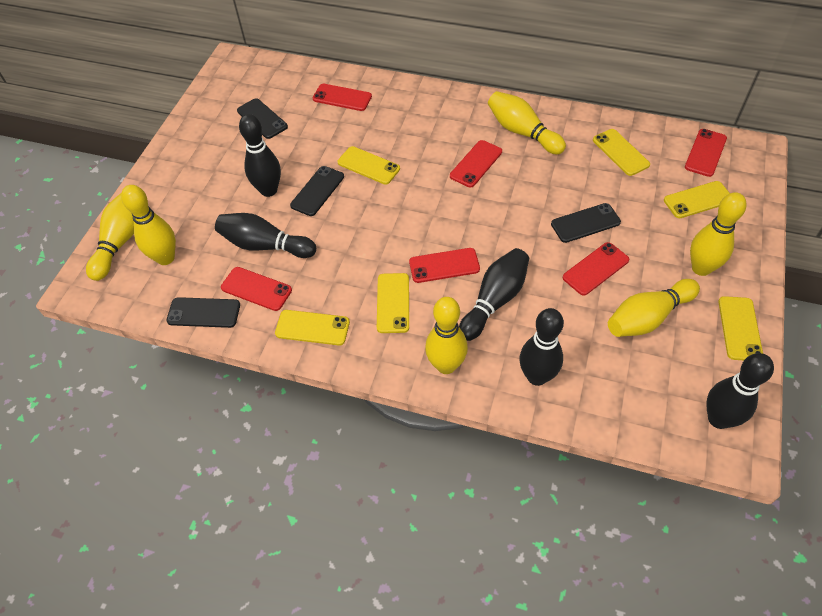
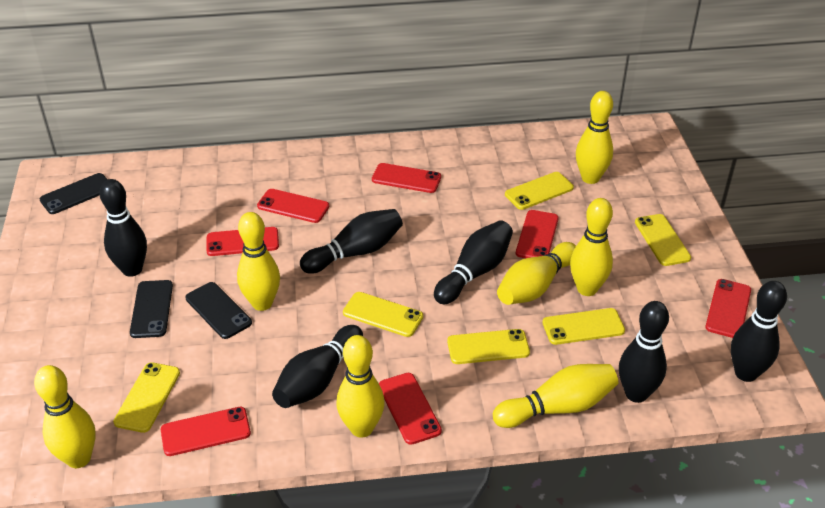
black bowling pin: 5 -> 6
black phone: 4 -> 3
red phone: 6 -> 7
yellow bowling pin: 6 -> 7

